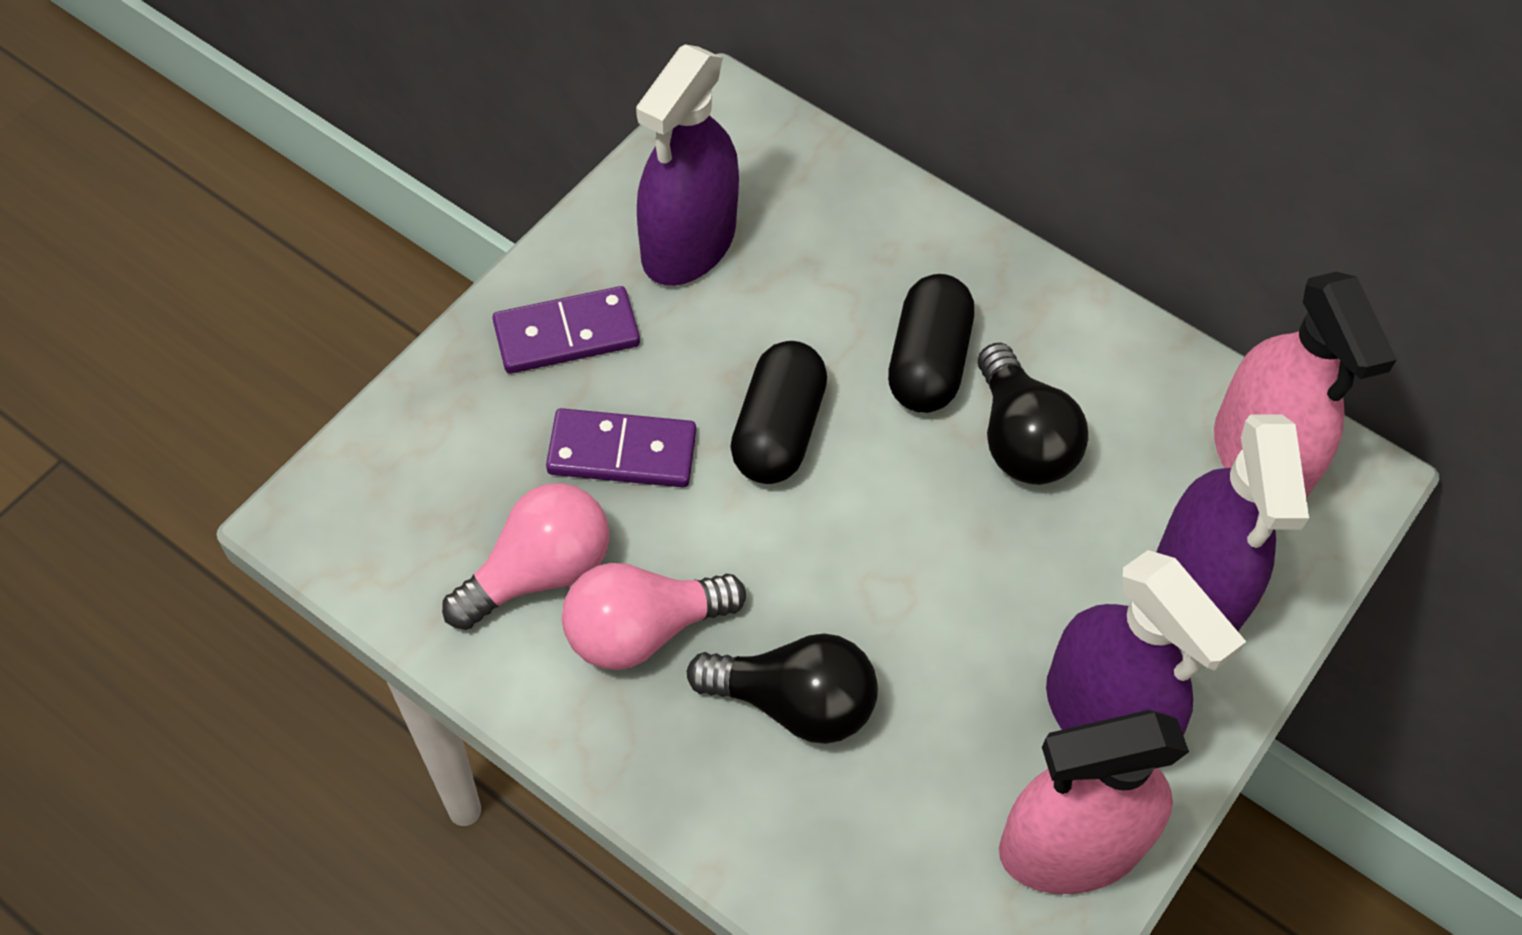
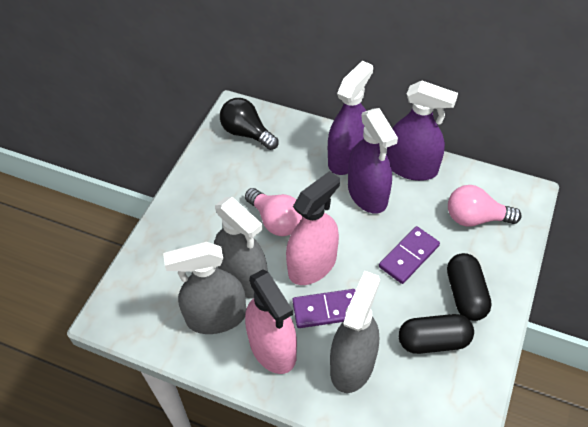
black light bulb: 2 -> 1
grey spray bottle: 0 -> 3

